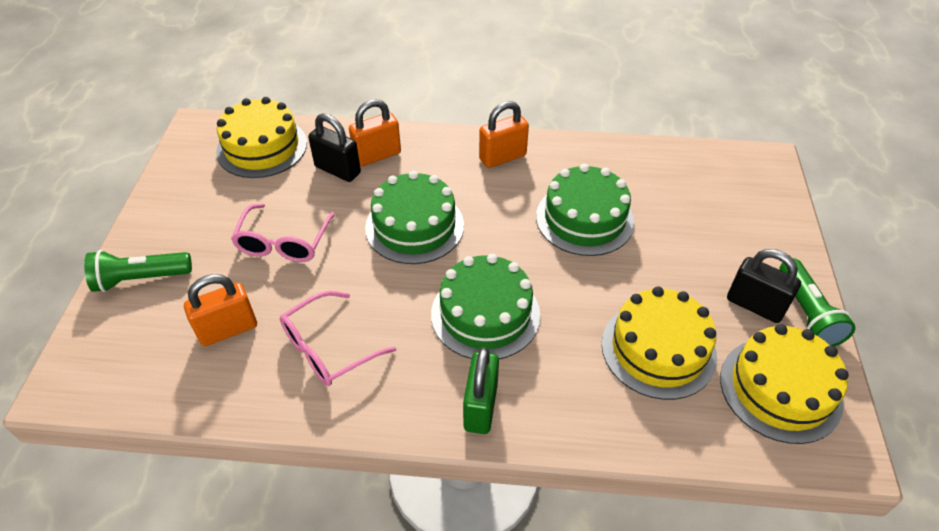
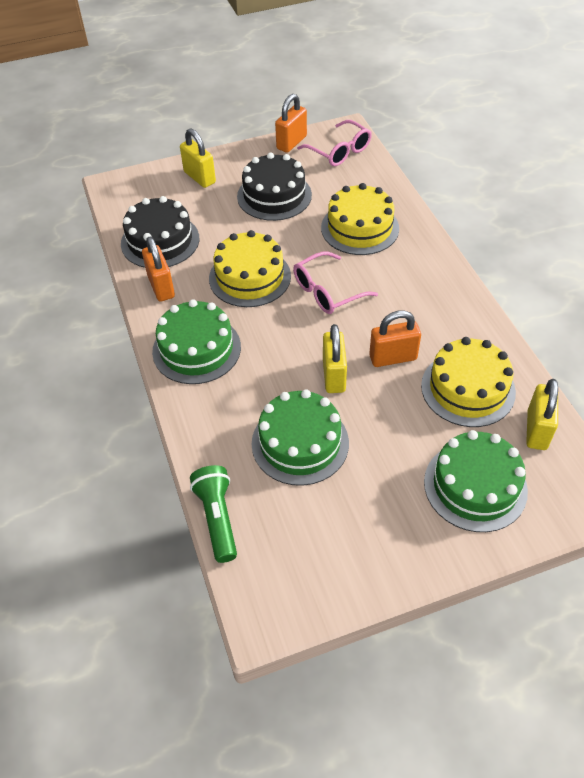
black cake: 0 -> 2
black padlock: 2 -> 0
green flashlight: 2 -> 1
green padlock: 1 -> 0
yellow padlock: 0 -> 3

